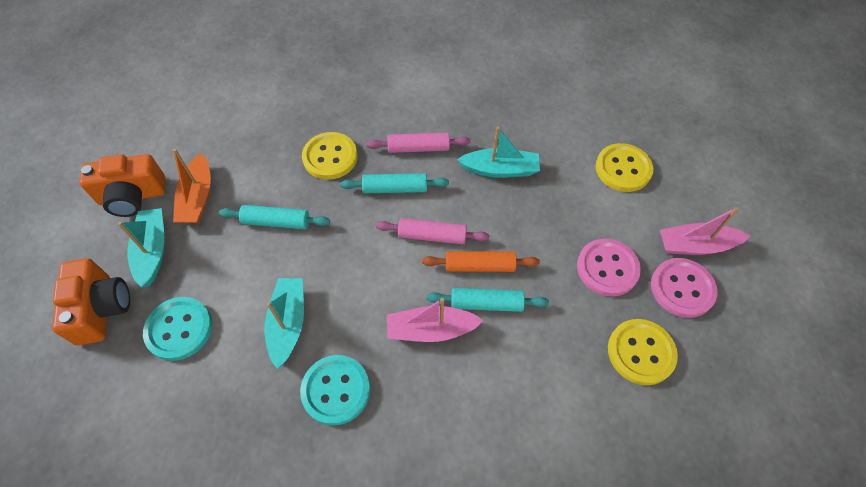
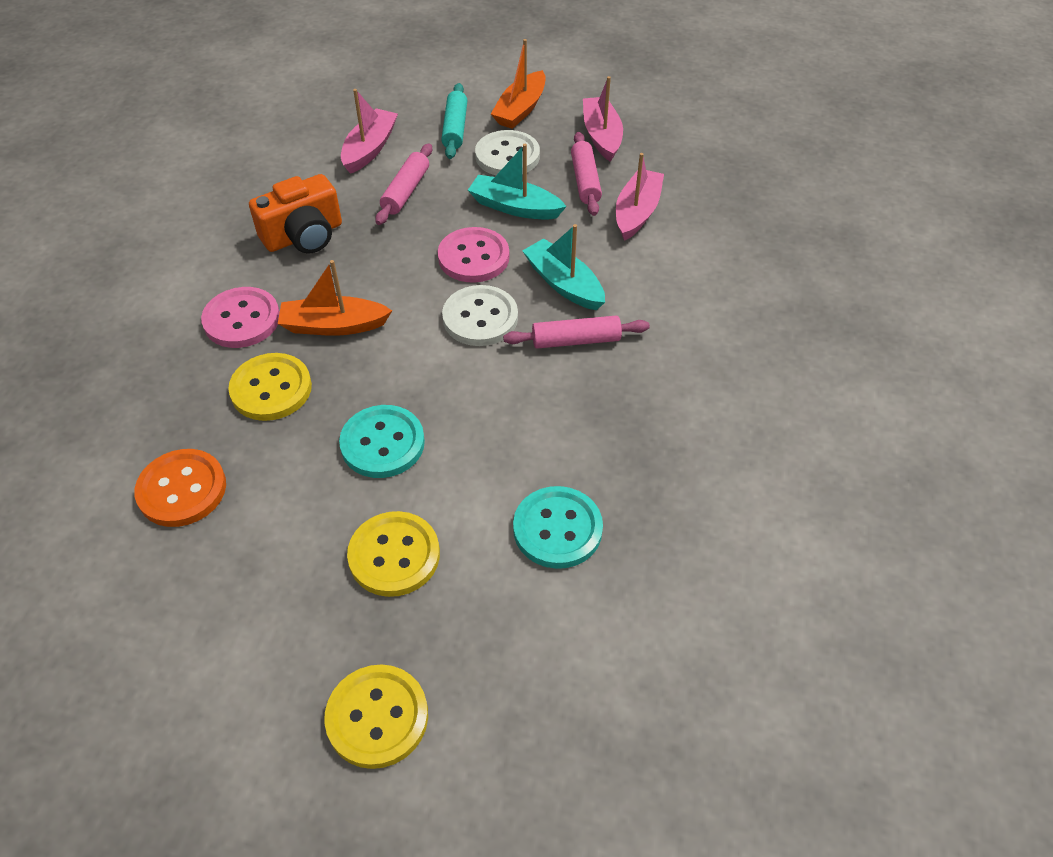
orange boat: 1 -> 2
orange button: 0 -> 1
orange camera: 2 -> 1
orange rolling pin: 1 -> 0
pink boat: 2 -> 3
pink rolling pin: 2 -> 3
turquoise boat: 3 -> 2
turquoise rolling pin: 3 -> 1
white button: 0 -> 2

